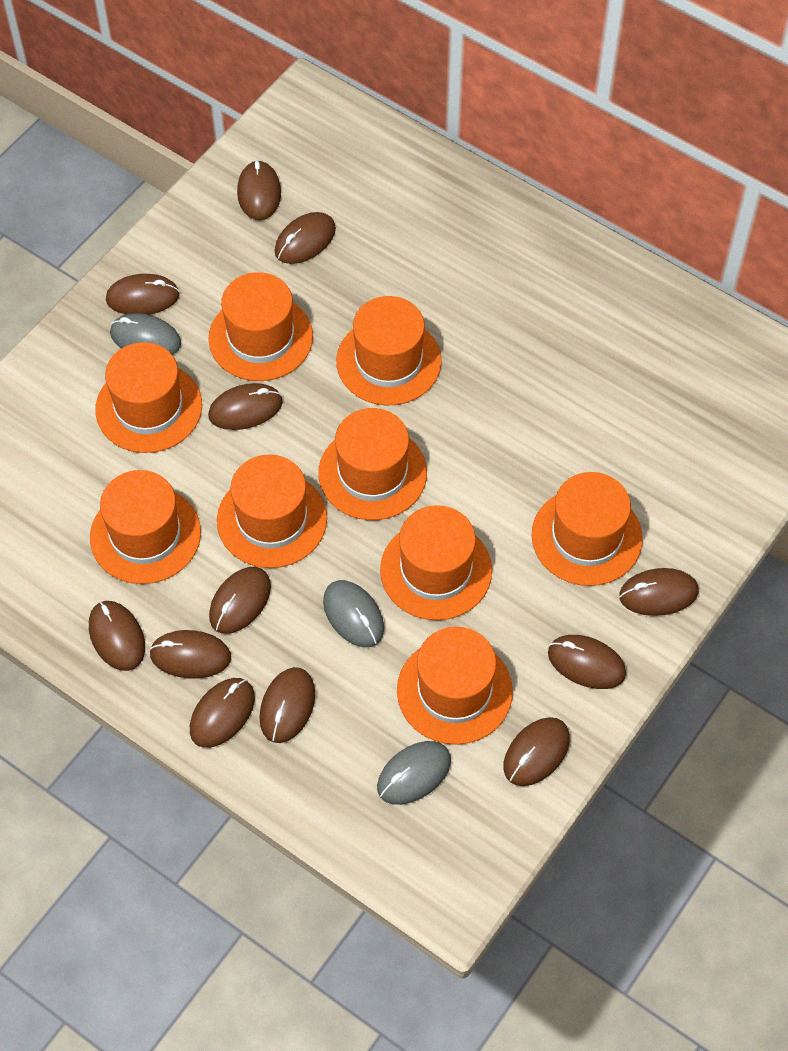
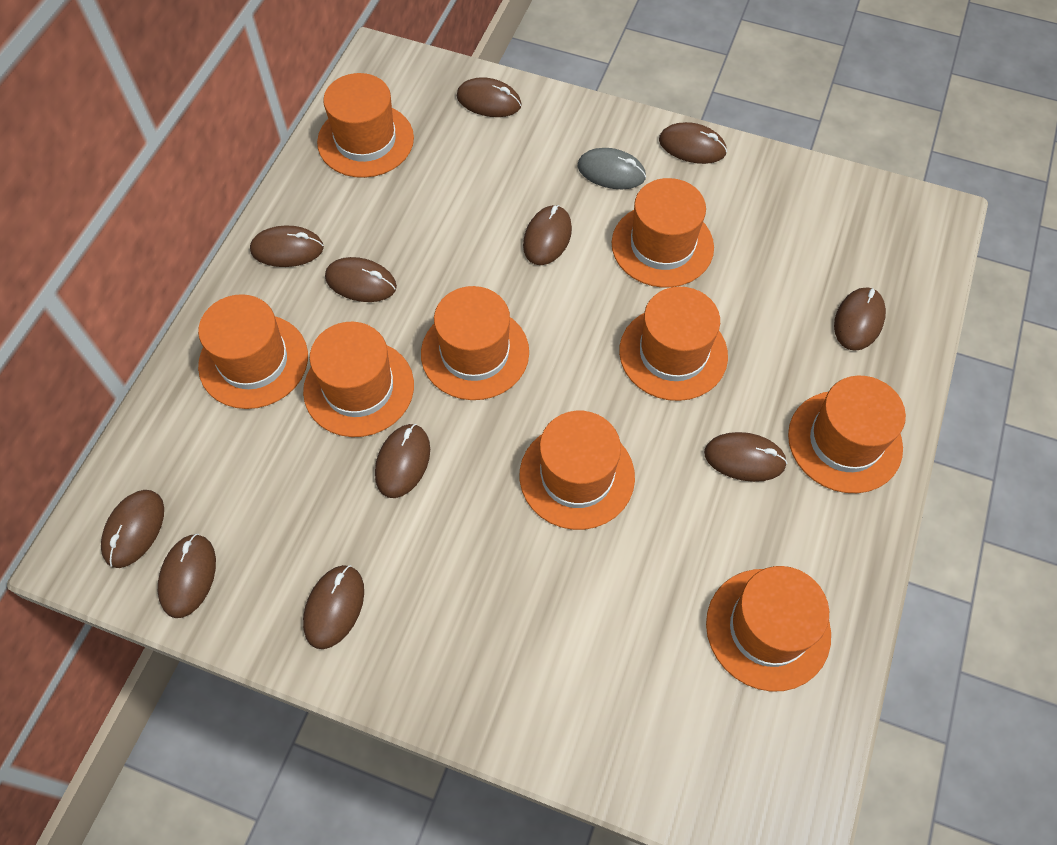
brown mouse: 12 -> 11
grey mouse: 3 -> 1

